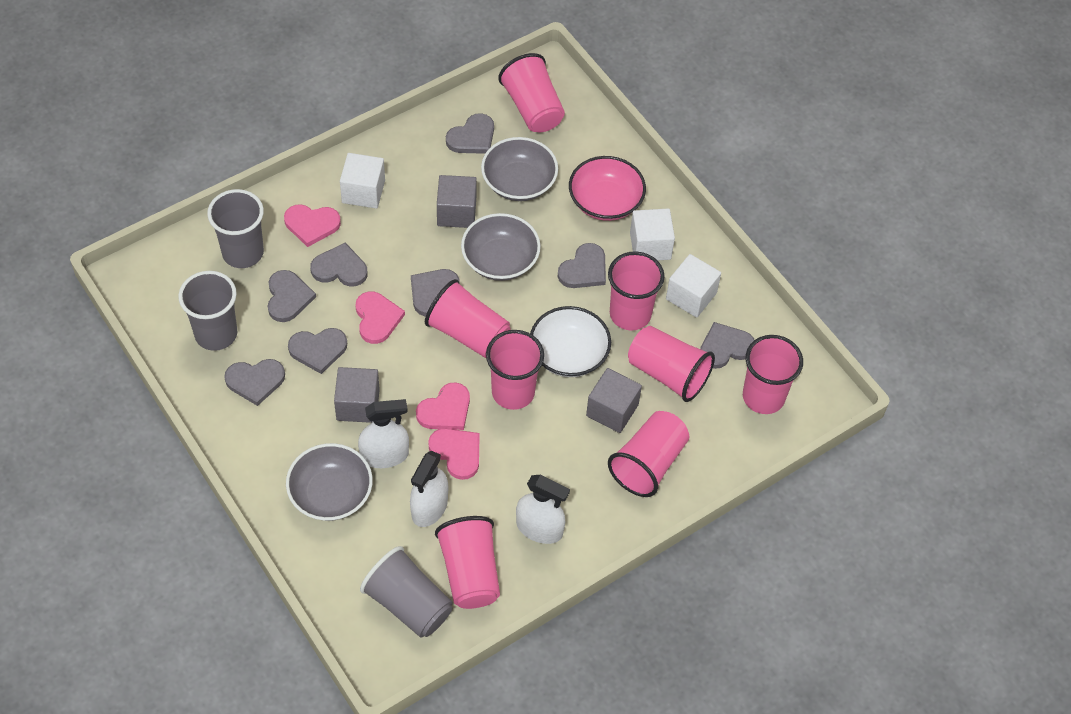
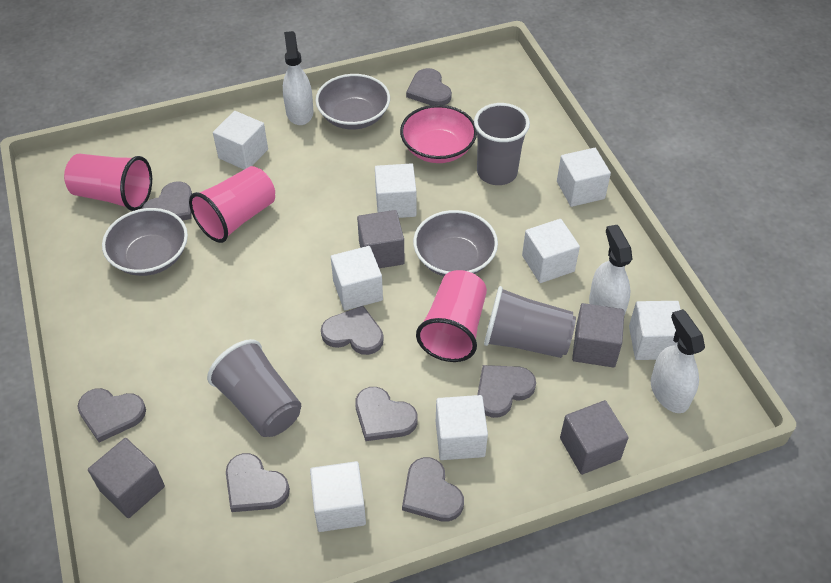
grey cube: 3 -> 4
pink cup: 8 -> 3
pink heart: 4 -> 0
white bowl: 1 -> 0
white cube: 3 -> 8

